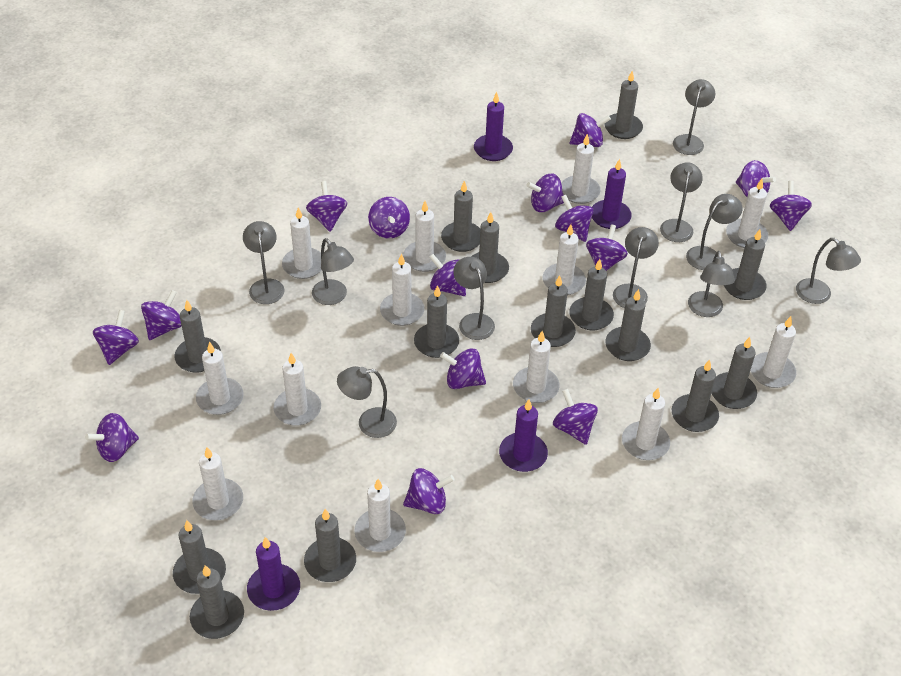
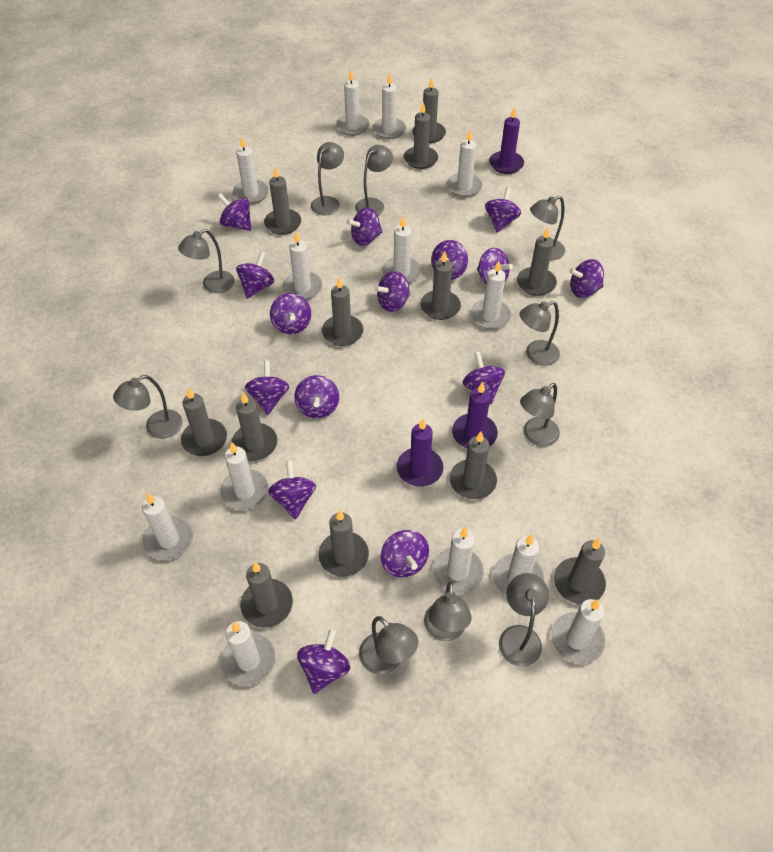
grey candle: 14 -> 12
purple candle: 4 -> 3

